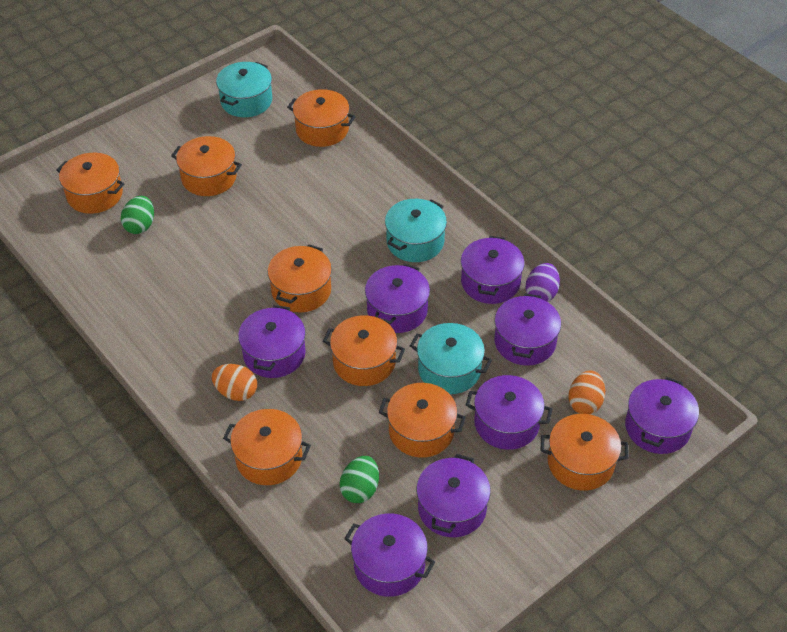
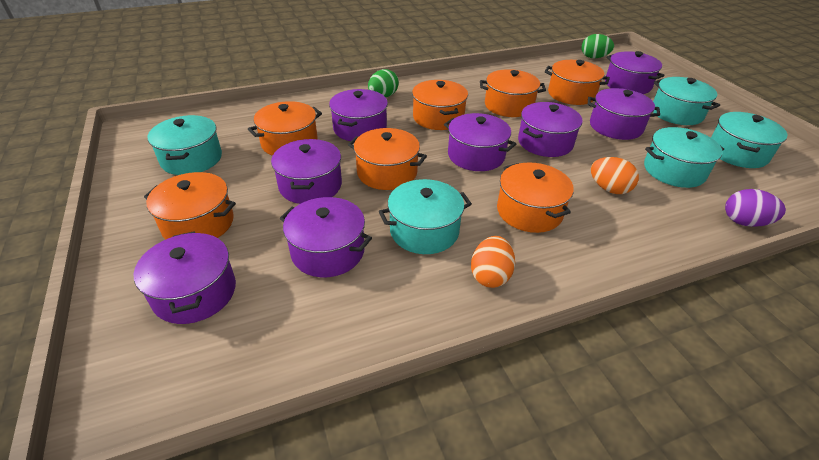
orange pot: 8 -> 7
turquoise pot: 3 -> 5

